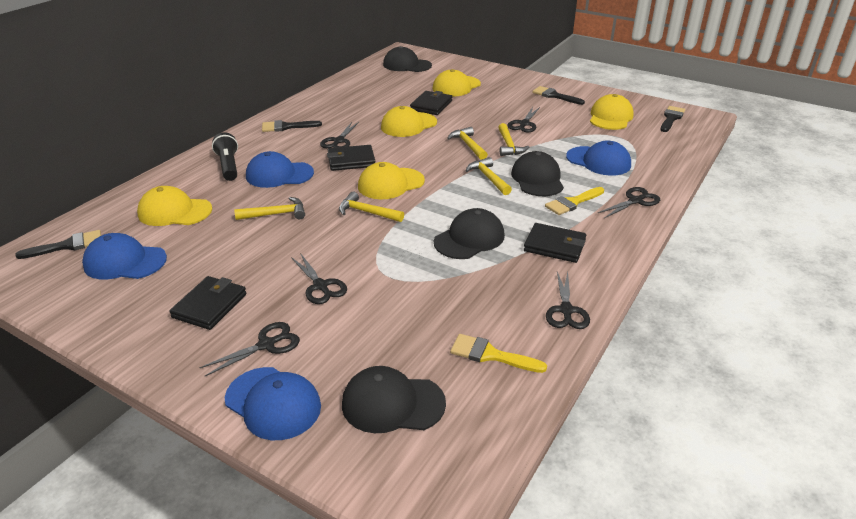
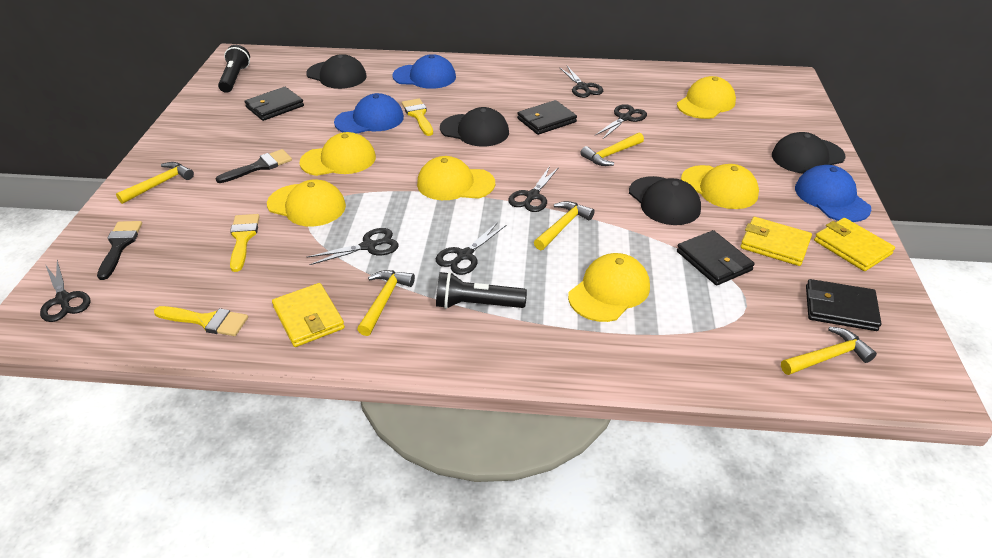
black brush: 4 -> 2
black flashlight: 1 -> 2
blue cap: 4 -> 3
yellow brush: 2 -> 3
yellow cap: 5 -> 6
yellow wallet: 0 -> 3

